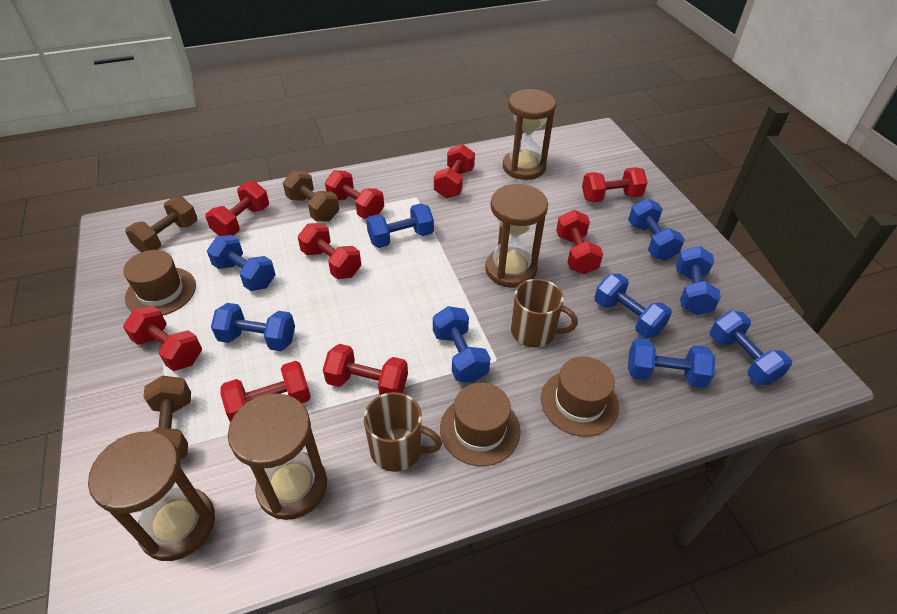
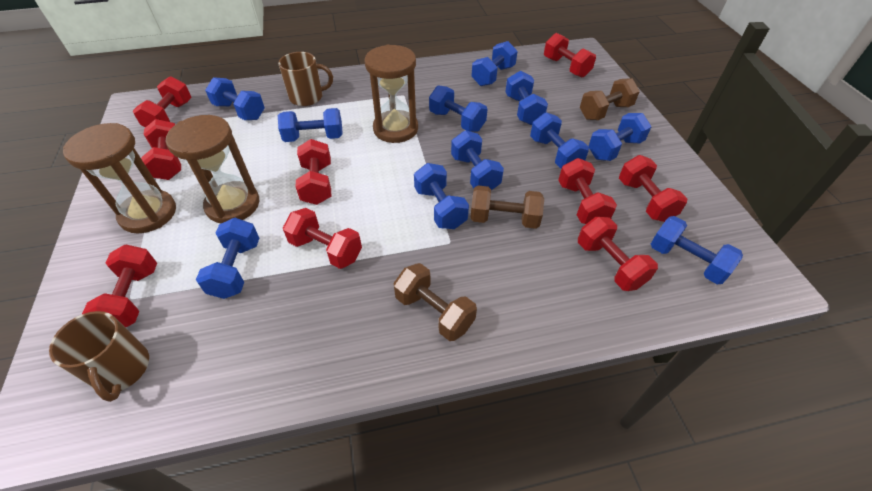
blue dumbbell: 9 -> 11
brown hat: 3 -> 0
brown hourglass: 4 -> 3

